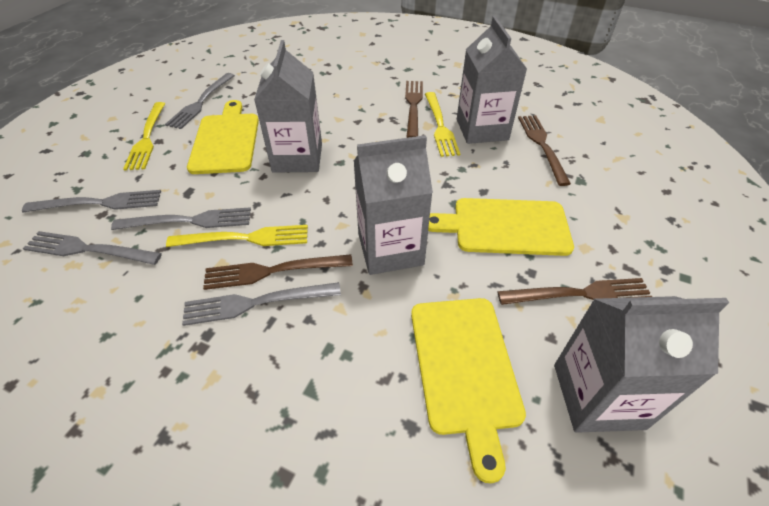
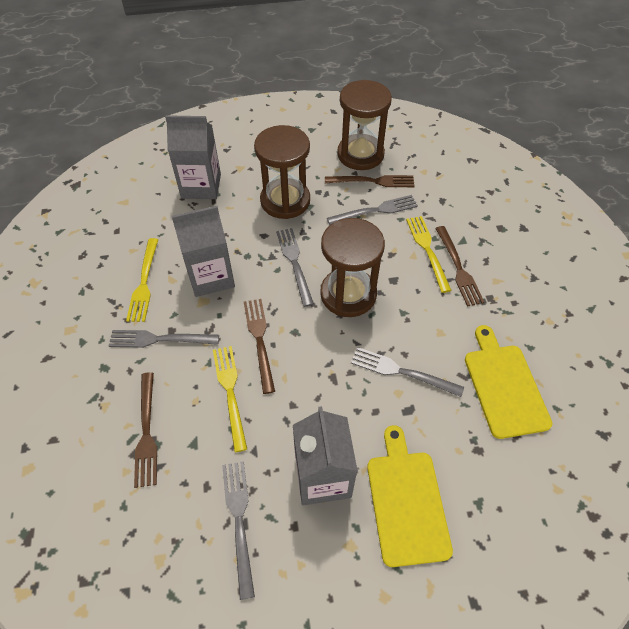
brown hourglass: 0 -> 3
grey carton: 4 -> 3
yellow cutting board: 3 -> 2

